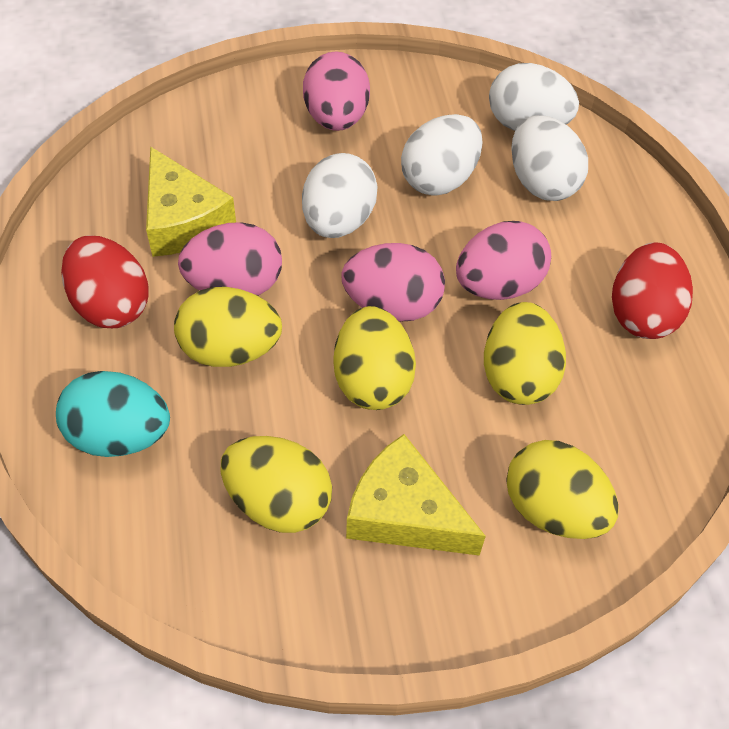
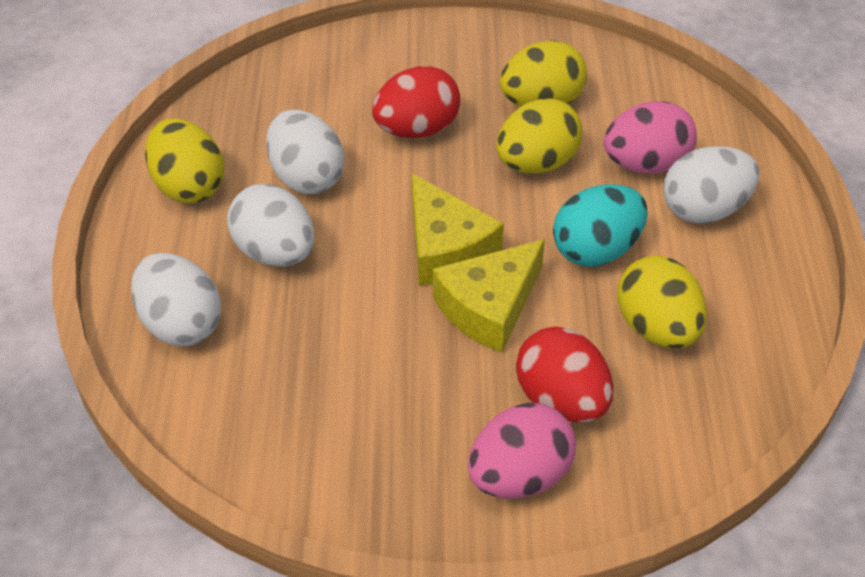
pink egg: 4 -> 2
yellow egg: 5 -> 4

